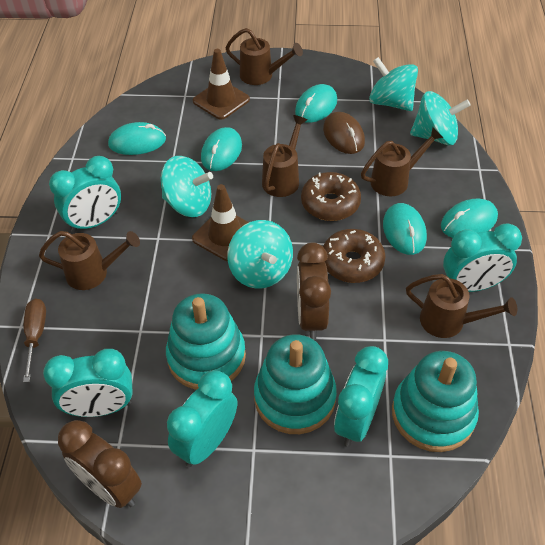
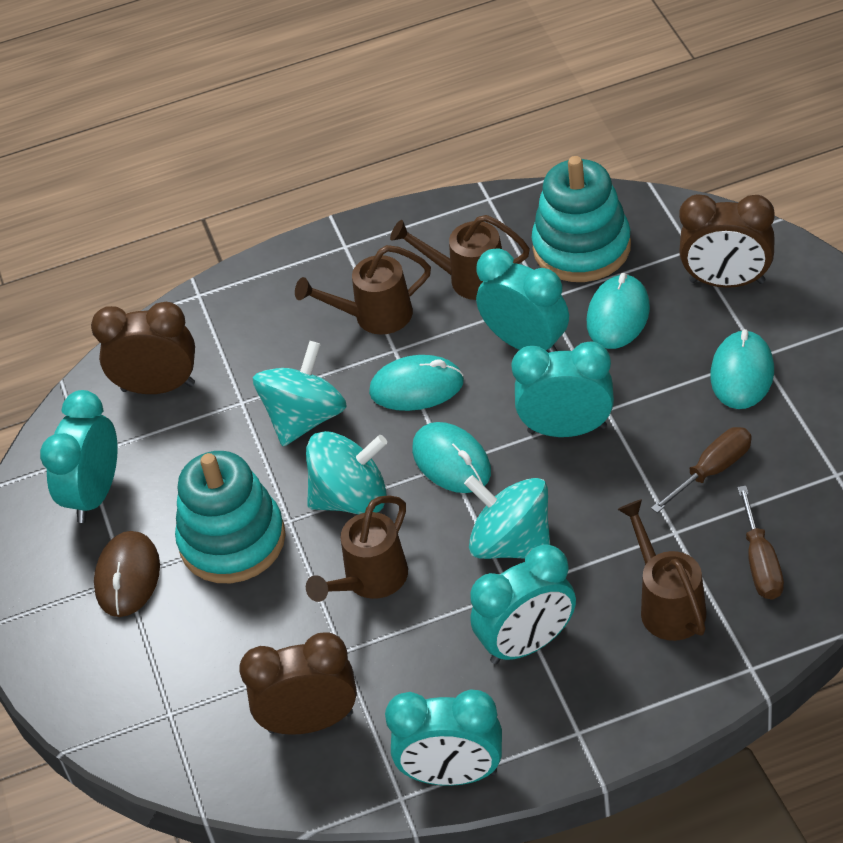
brown clock: 2 -> 3
brown donut: 2 -> 0
brown screwdriver: 1 -> 2
brown traffic cone: 2 -> 0
brown watering can: 5 -> 4
turquoise mouse: 5 -> 4
turquoise spinning top: 4 -> 3
turquoise stacking toy: 3 -> 2

